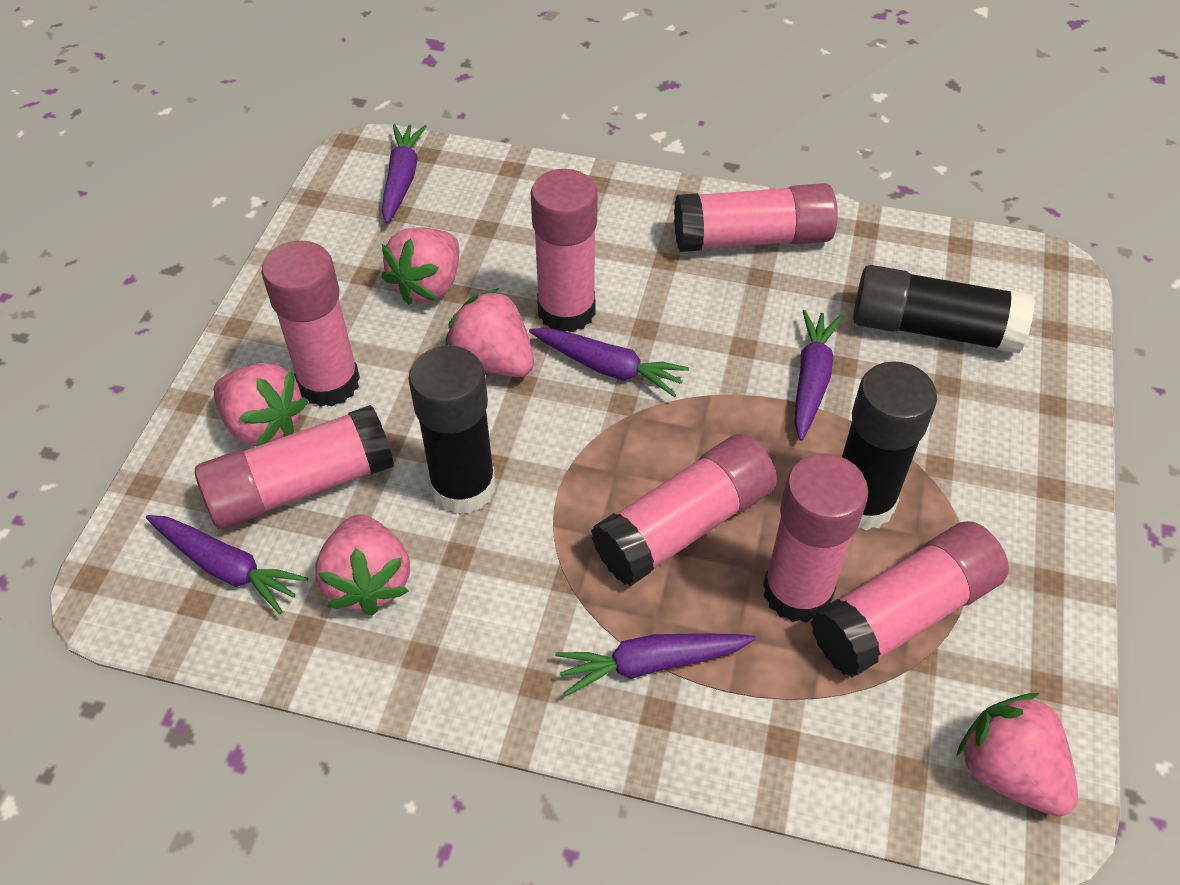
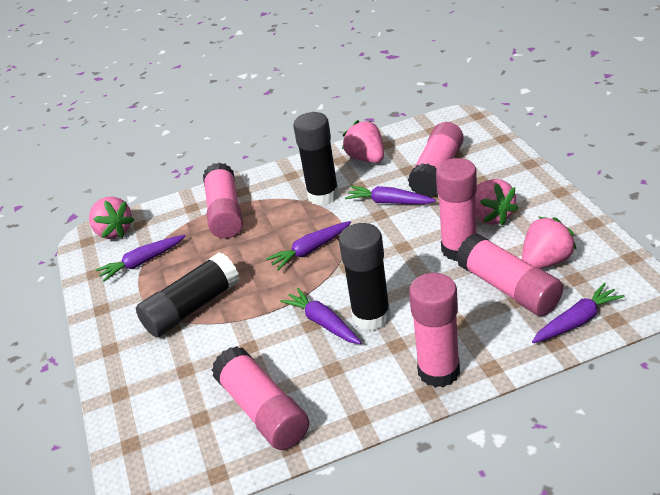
pink glue stick: 7 -> 6
pink strawberry: 5 -> 4

